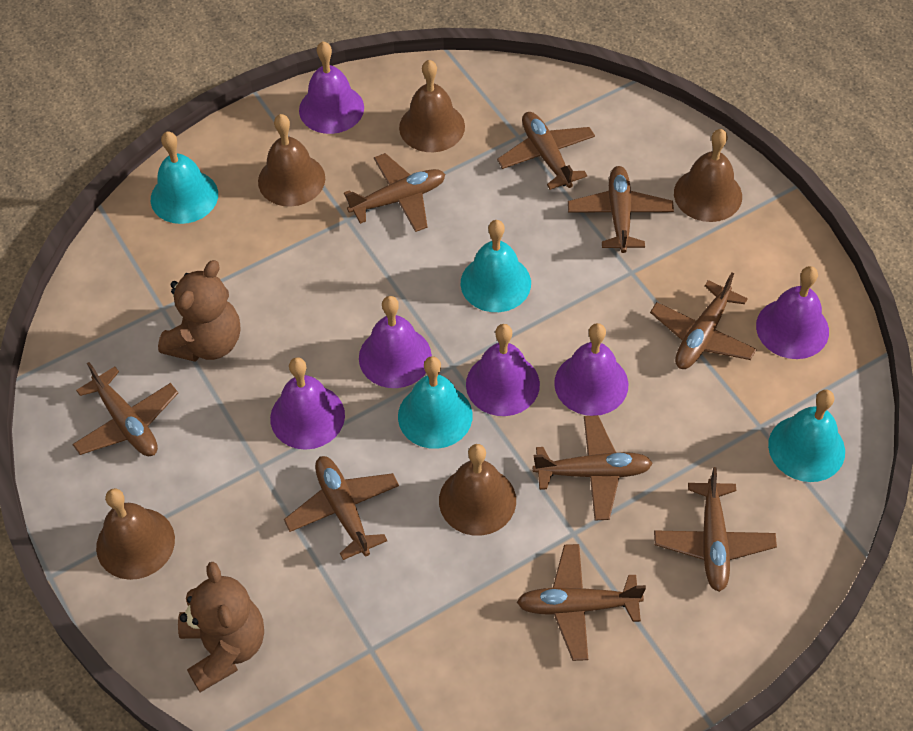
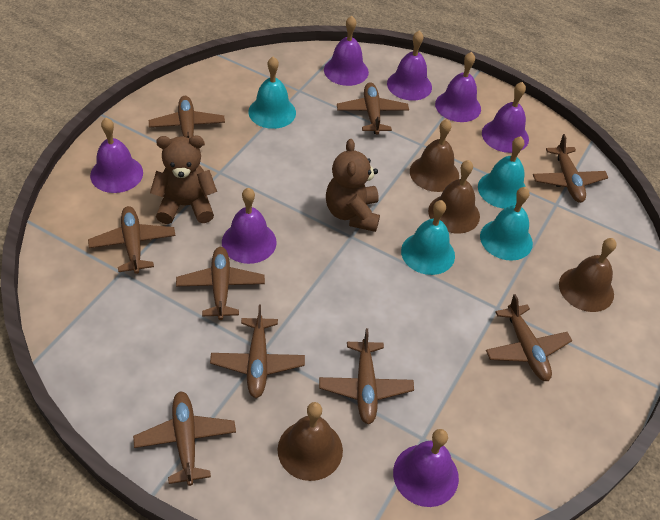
brown bell: 5 -> 4
purple bell: 6 -> 7

